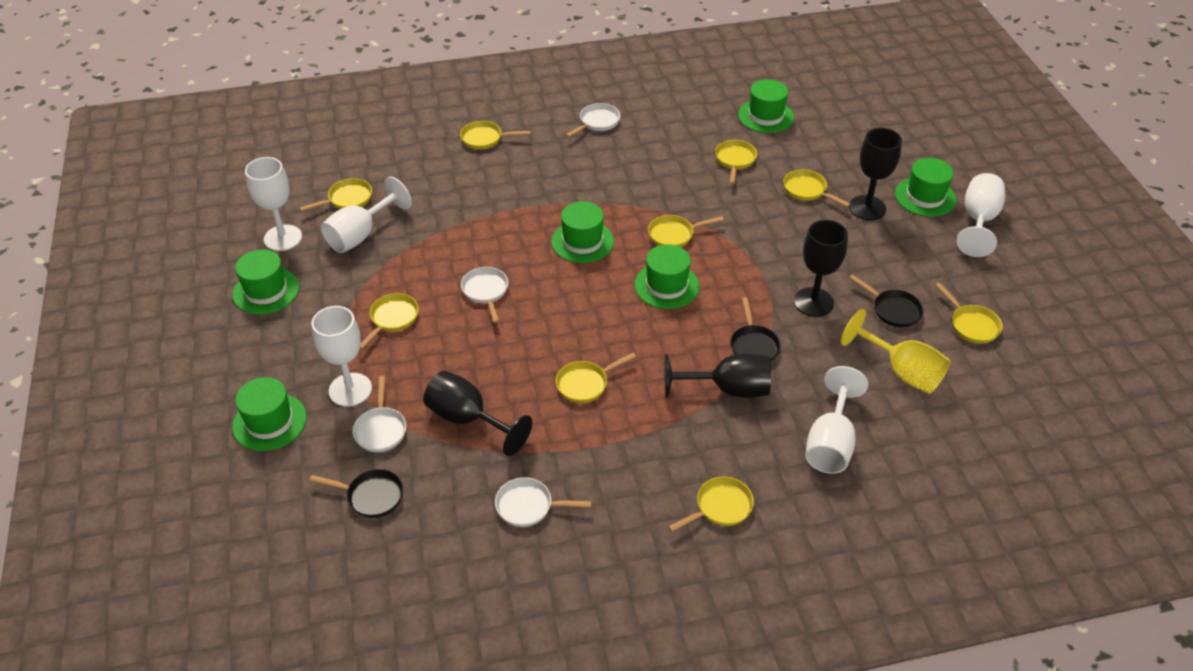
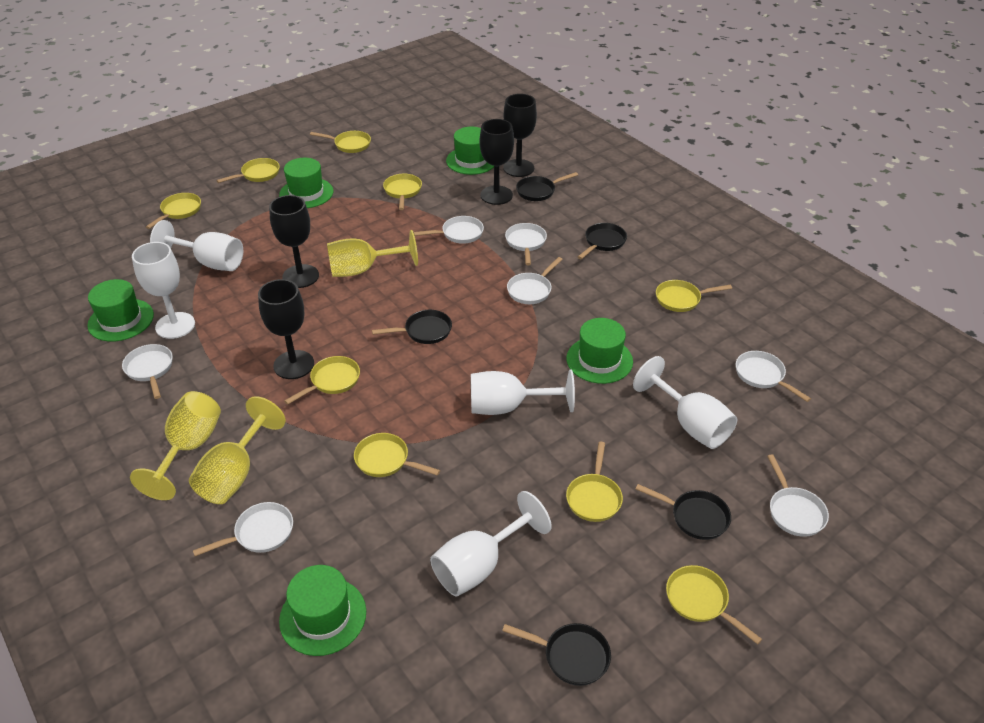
black pan: 3 -> 5
green hat: 6 -> 5
white pan: 4 -> 7
yellow goblet: 1 -> 3

